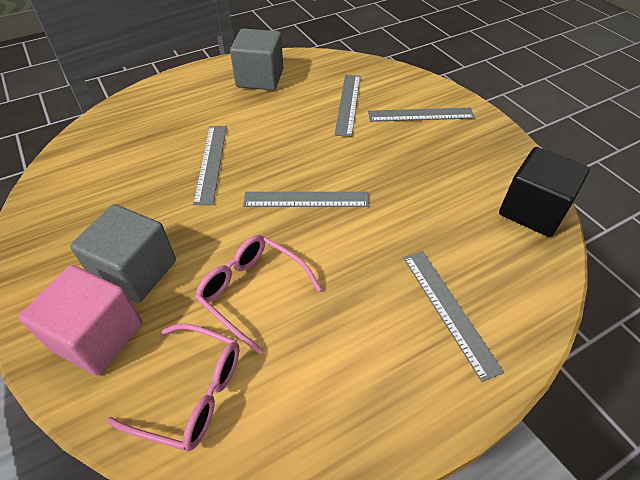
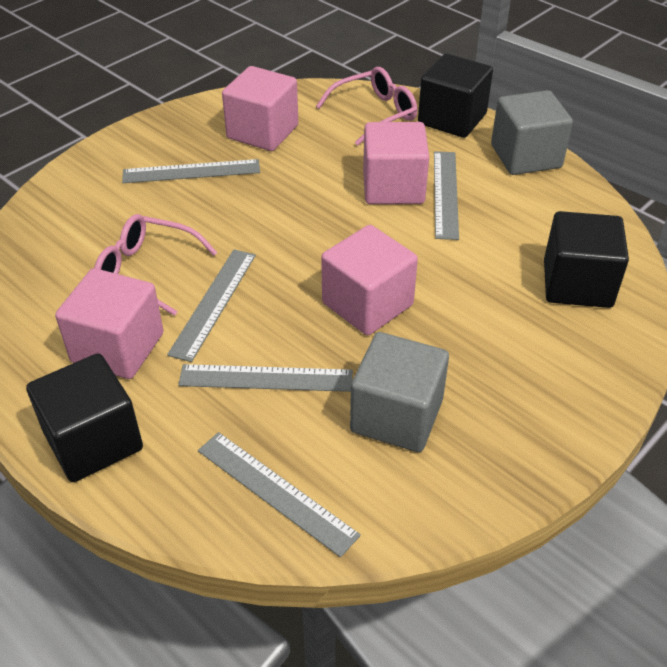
black cube: 1 -> 3
pink cube: 1 -> 4

